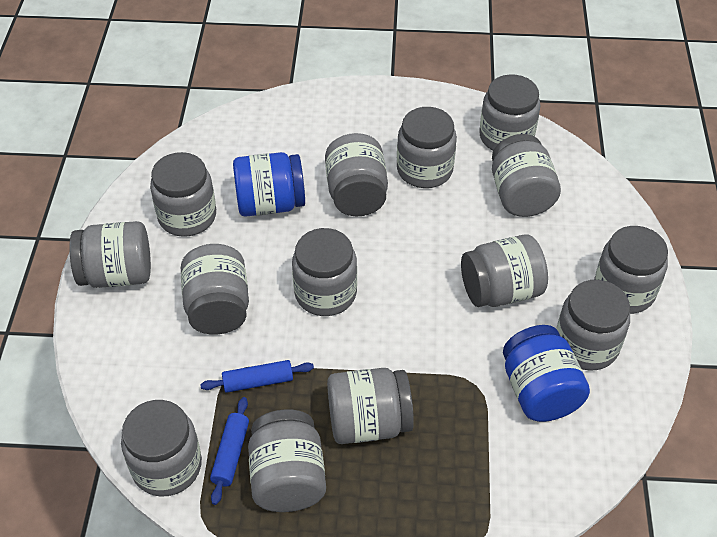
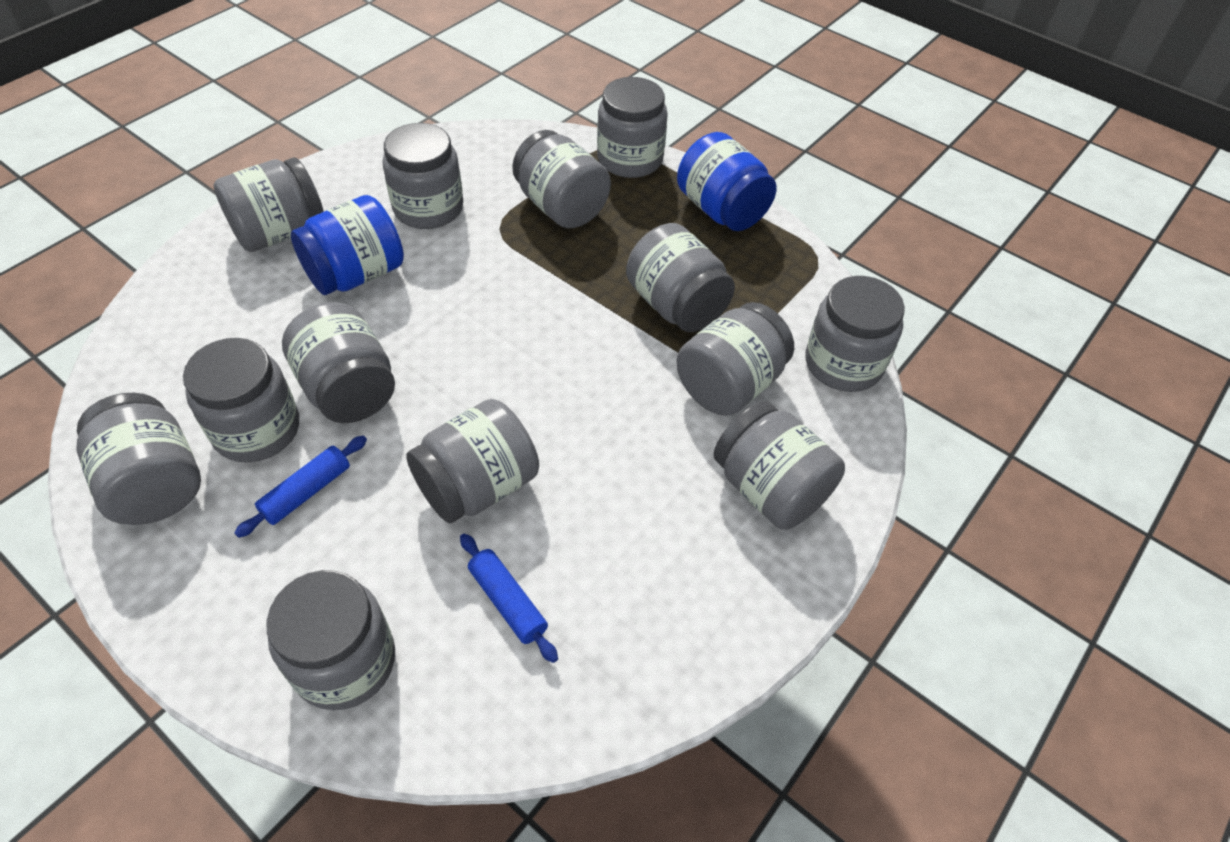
grey jar: 14 -> 13

